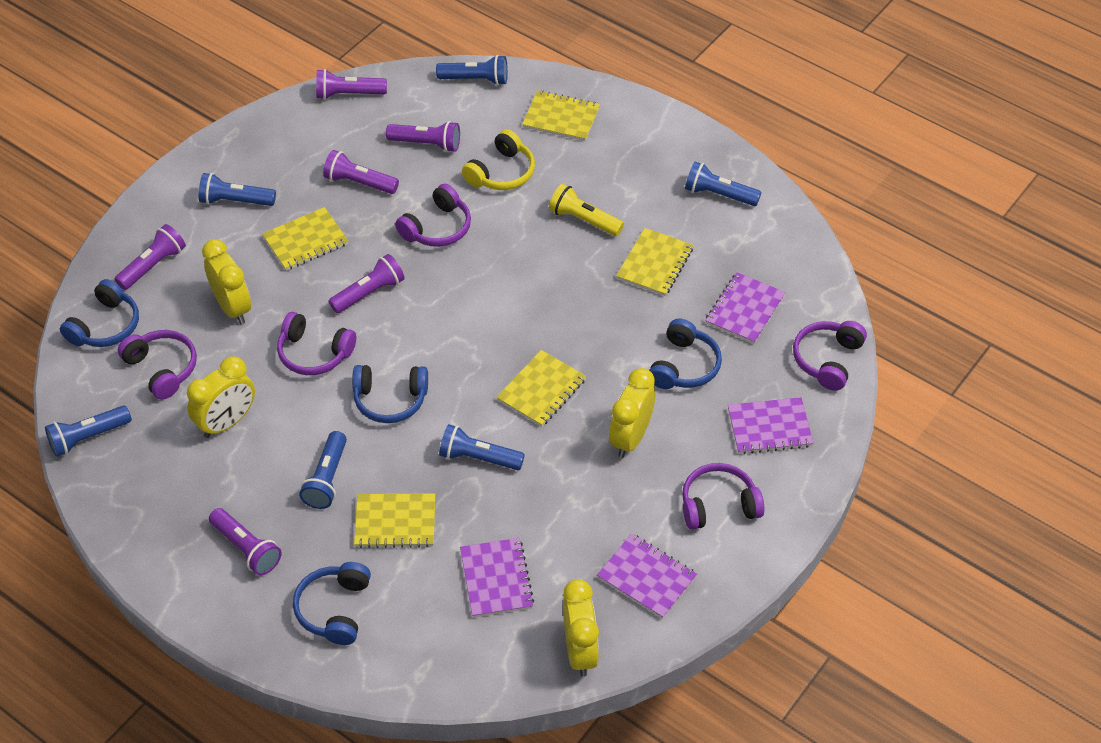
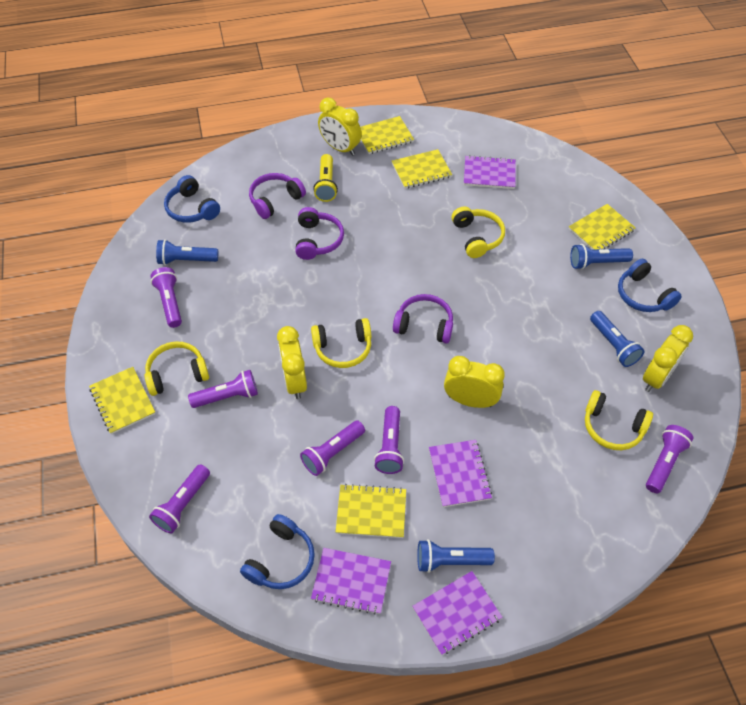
blue flashlight: 6 -> 4
blue headphones: 4 -> 3
purple headphones: 5 -> 3
yellow headphones: 1 -> 4

